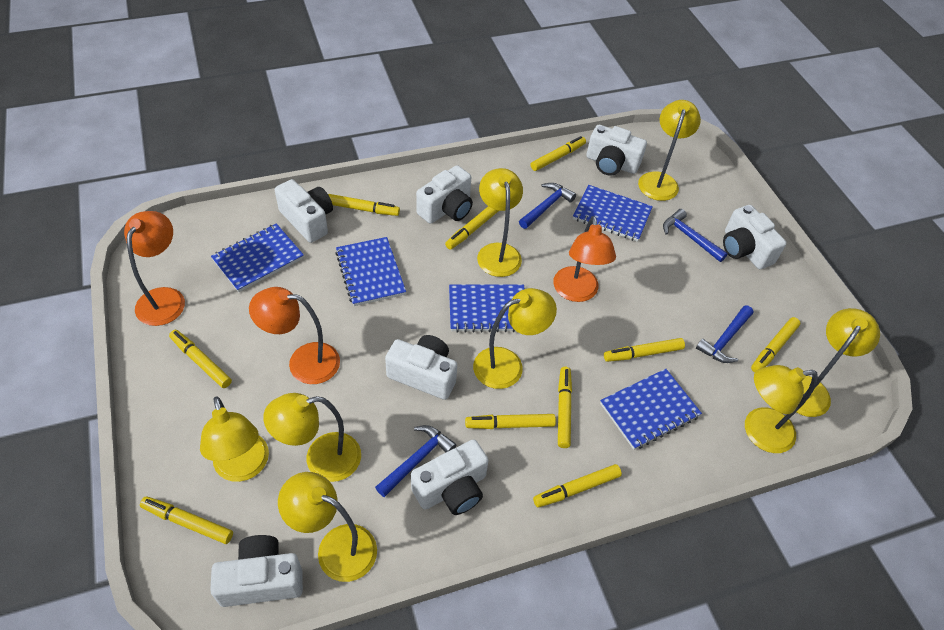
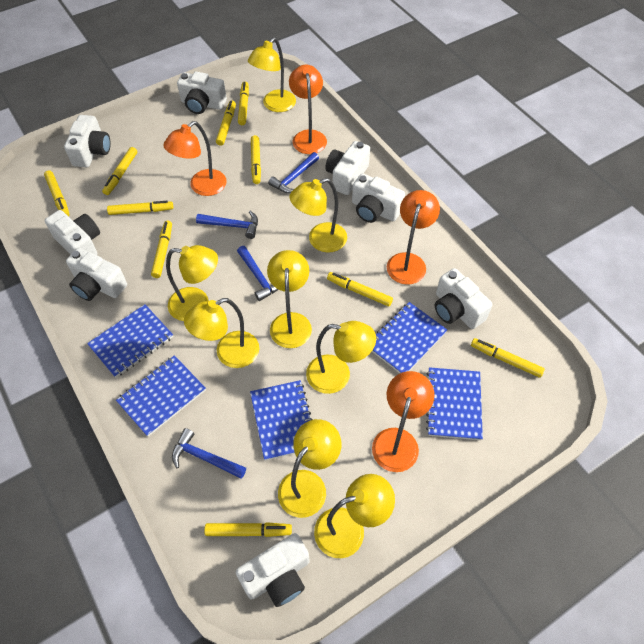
orange lamp: 3 -> 4
white camera: 7 -> 8

